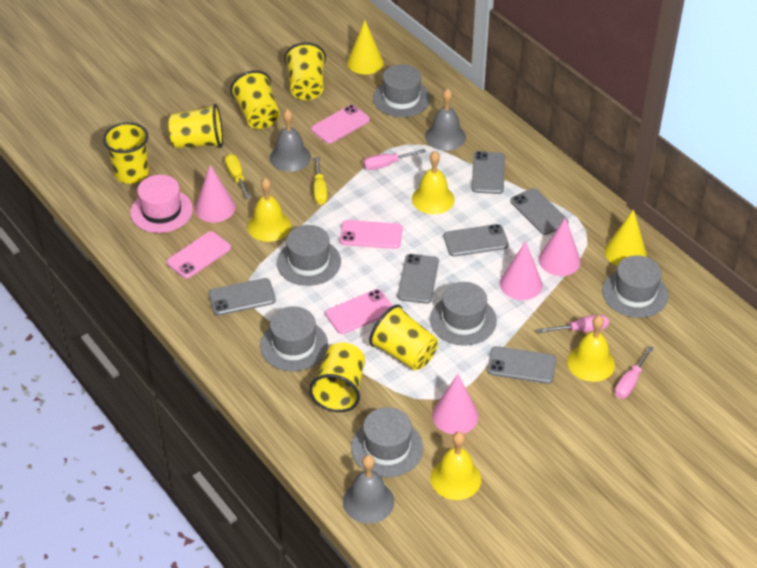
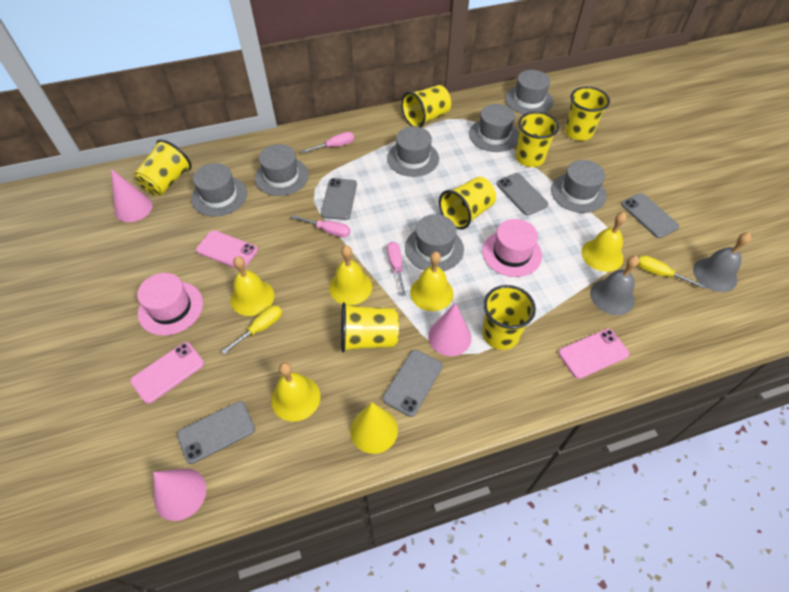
grey bell: 3 -> 2
grey hat: 6 -> 7
grey phone: 6 -> 5
pink cone: 4 -> 3
pink hat: 1 -> 2
pink phone: 4 -> 3
yellow bell: 4 -> 5
yellow cone: 2 -> 1
yellow cup: 6 -> 7

